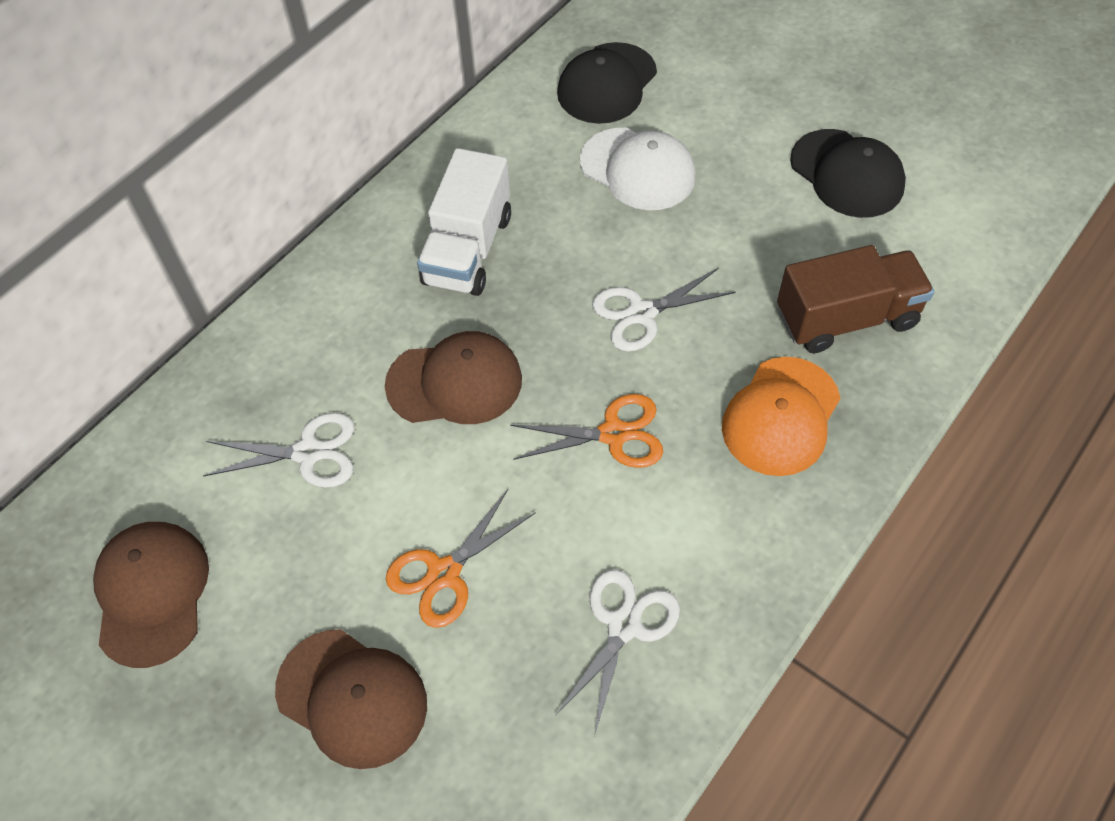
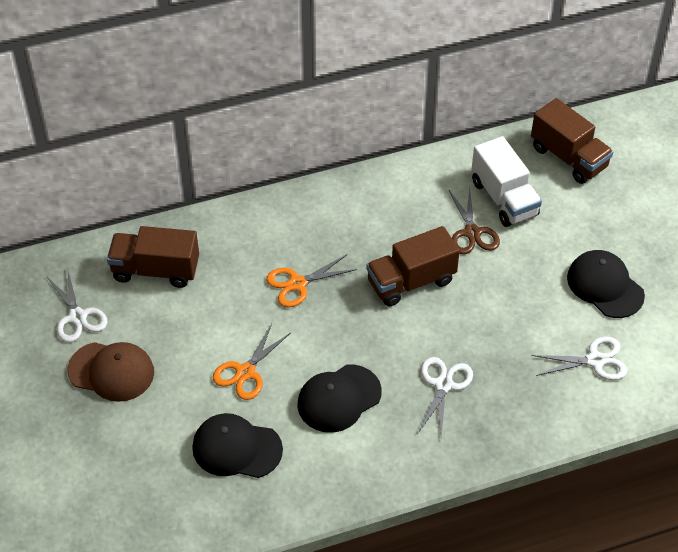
black cap: 2 -> 3
brown cap: 3 -> 1
brown scissors: 0 -> 1
brown truck: 1 -> 3
orange cap: 1 -> 0
white cap: 1 -> 0

